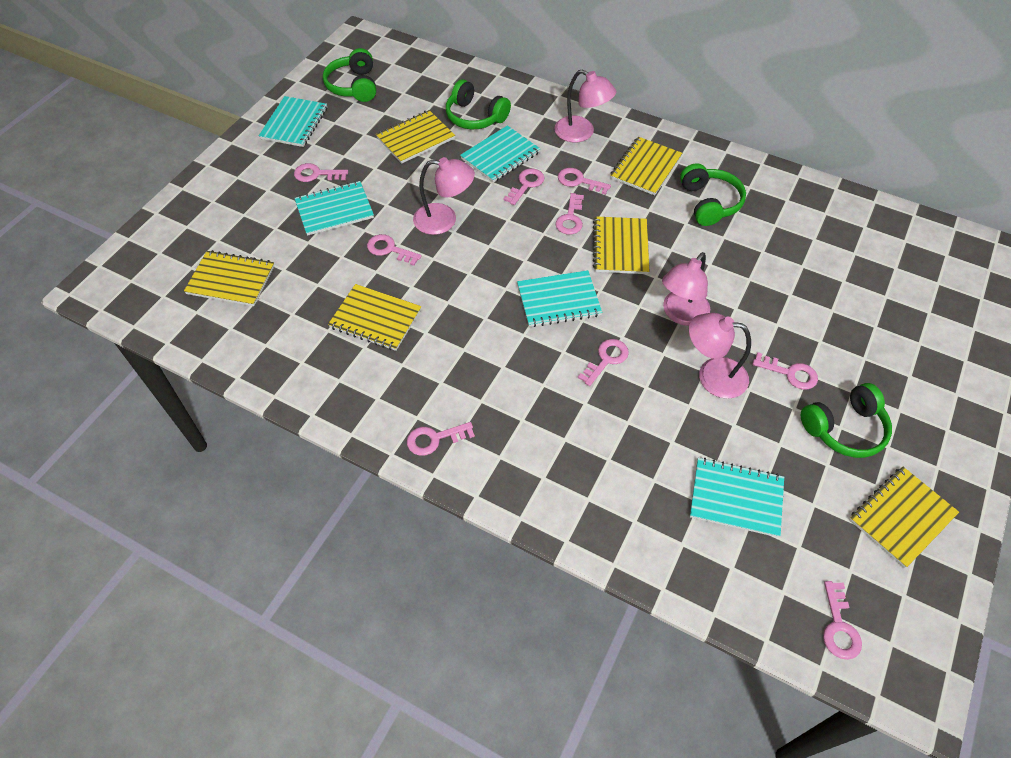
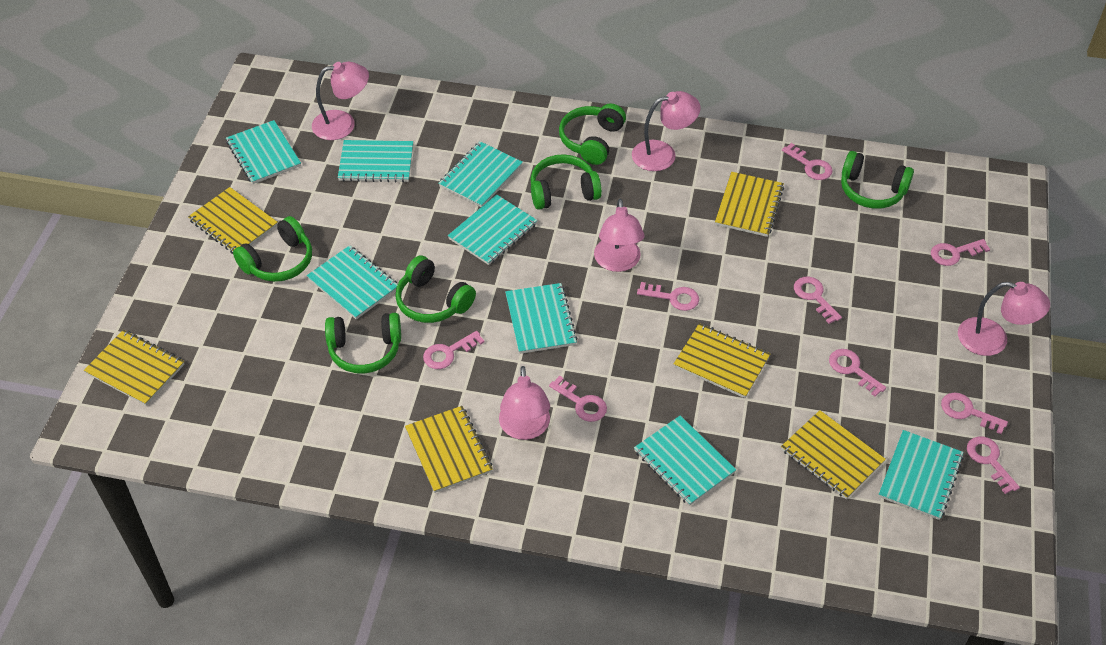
green headphones: 4 -> 6
pink lamp: 4 -> 5
turquoise notebook: 5 -> 8

